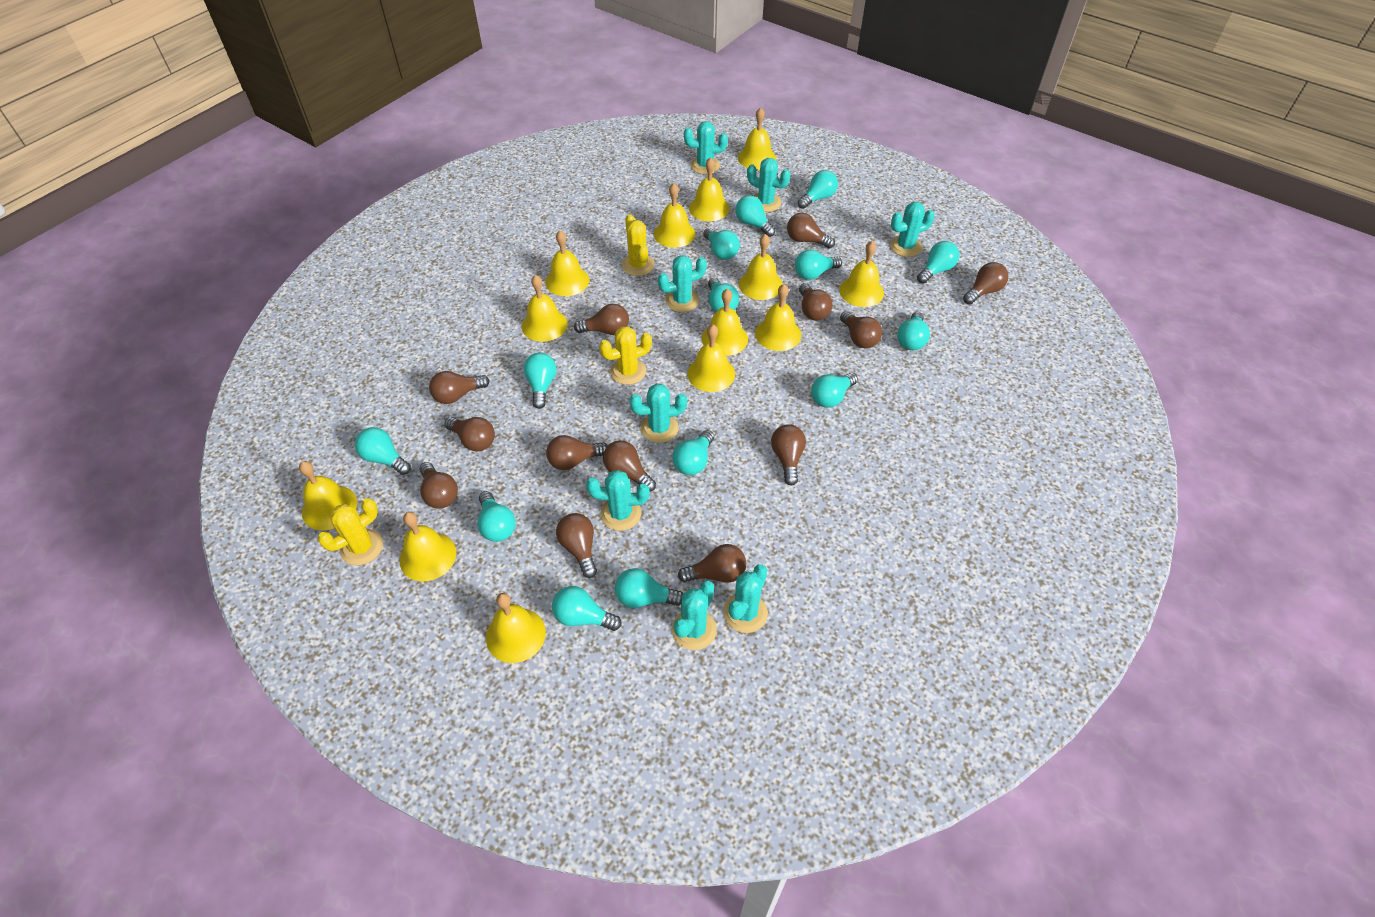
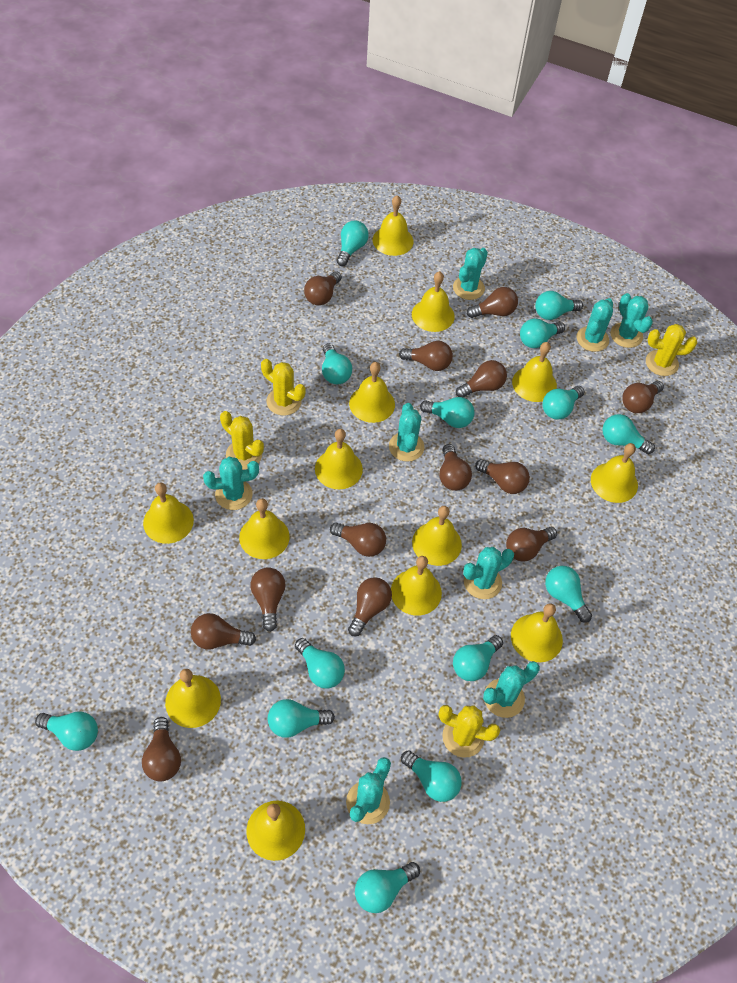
yellow cactus: 3 -> 4

